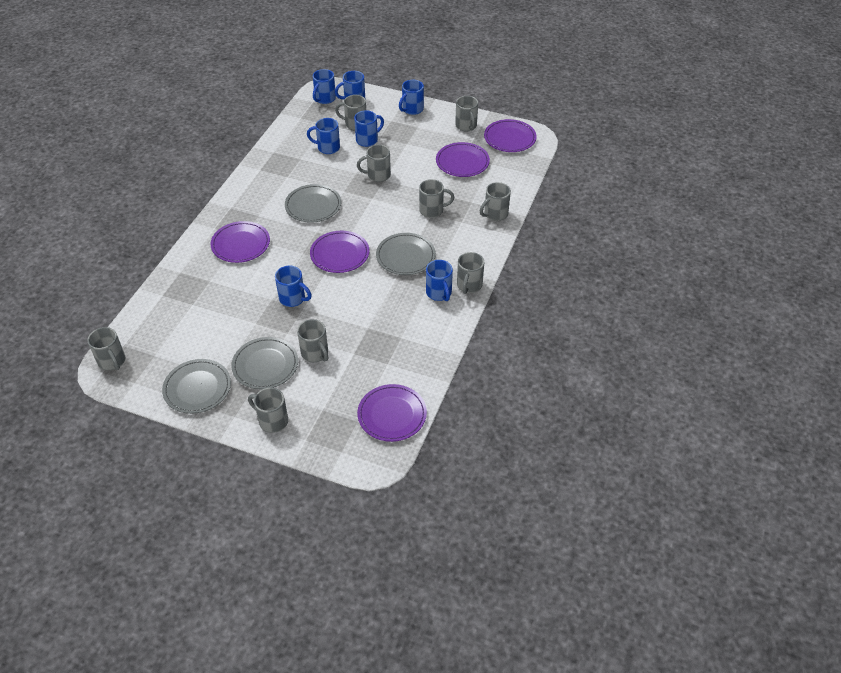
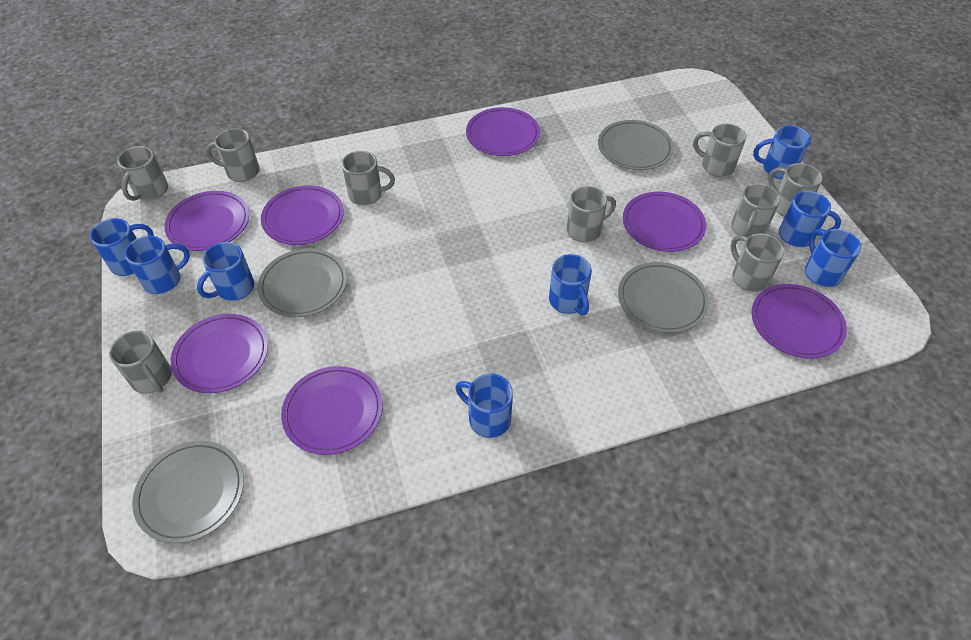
blue mug: 7 -> 8
purple plate: 5 -> 7

